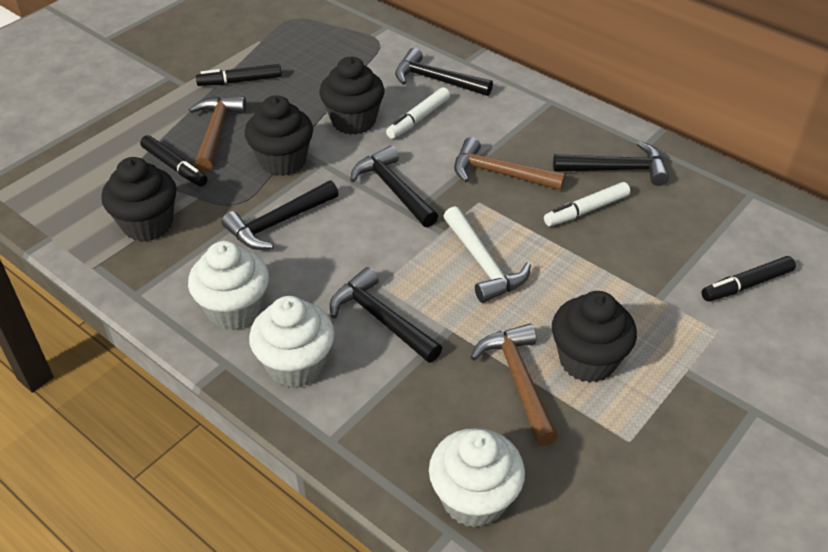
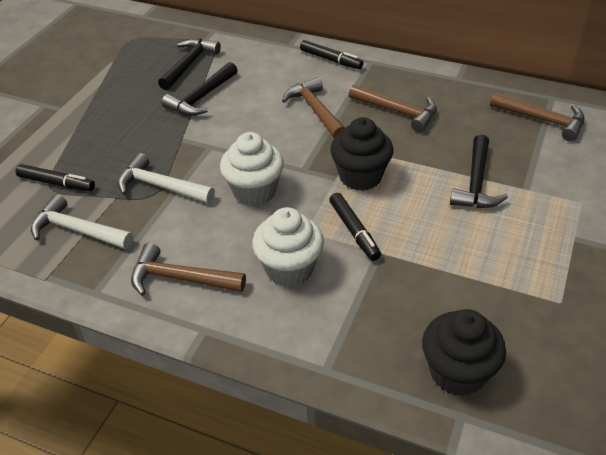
black cupcake: 4 -> 2
black hammer: 5 -> 3
brown hammer: 3 -> 4
white cupcake: 3 -> 2
white hammer: 1 -> 2
white marker: 2 -> 0

